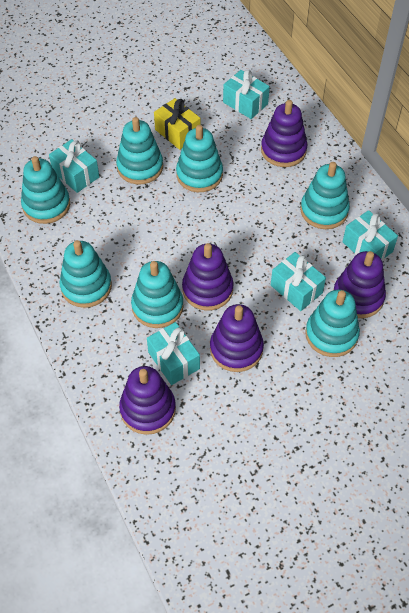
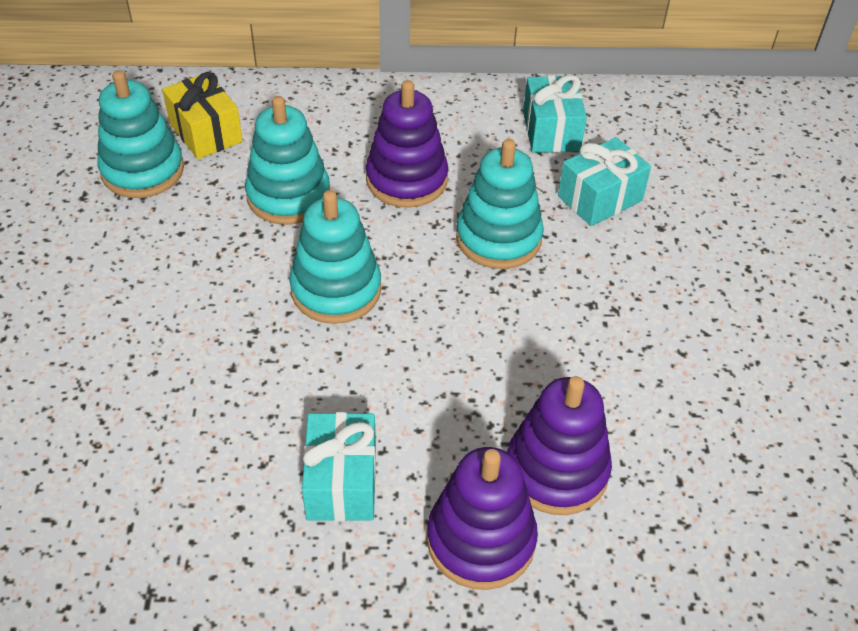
purple stacking toy: 5 -> 3
turquoise gift: 5 -> 3
turquoise stacking toy: 7 -> 4

